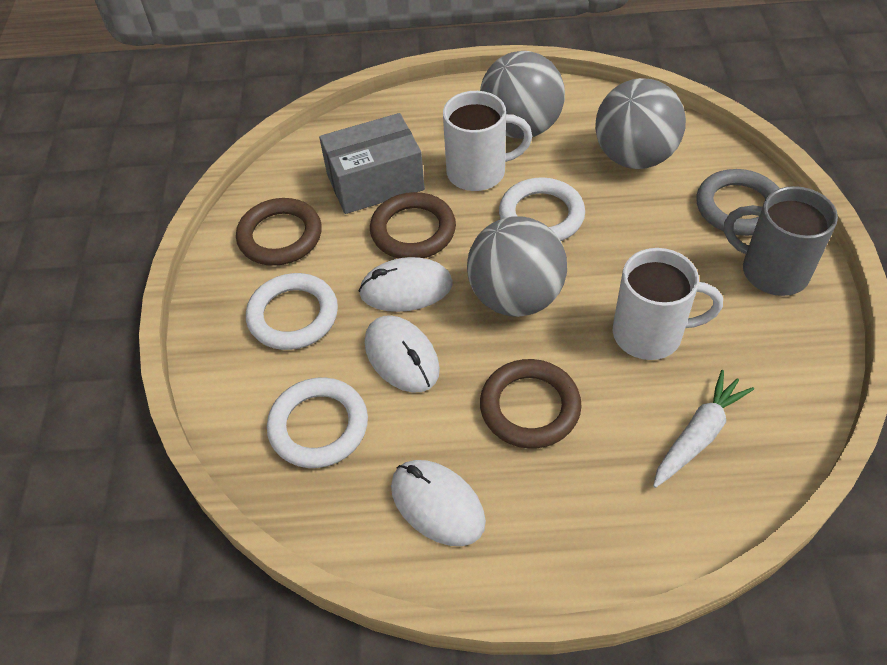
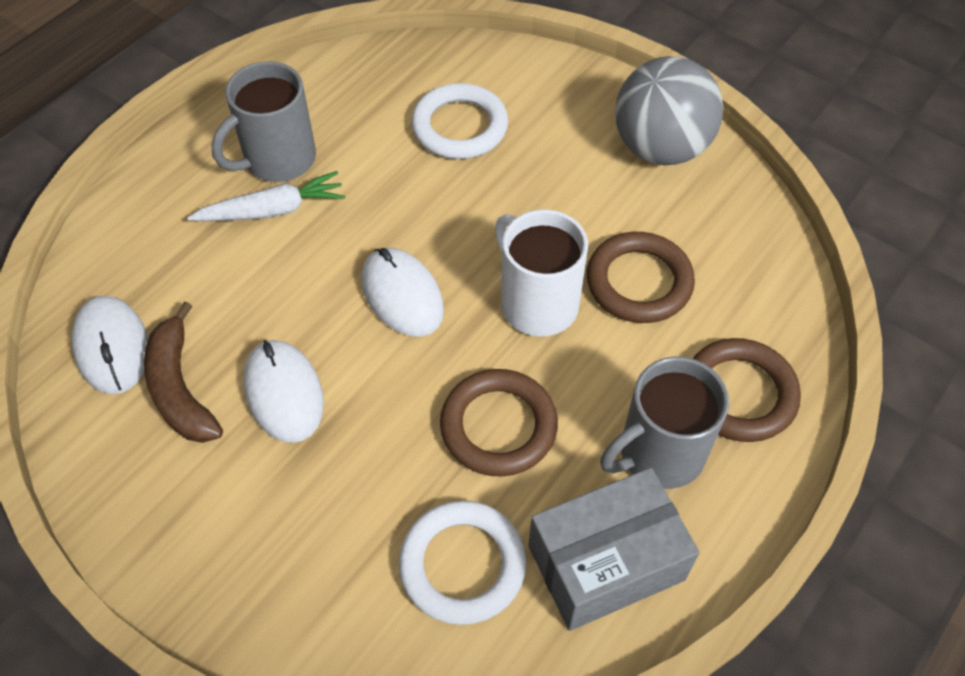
brown banana: 0 -> 1
grey ball: 3 -> 1
grey mug: 1 -> 2
grey ring: 1 -> 0
white mug: 2 -> 1
white ring: 3 -> 2

